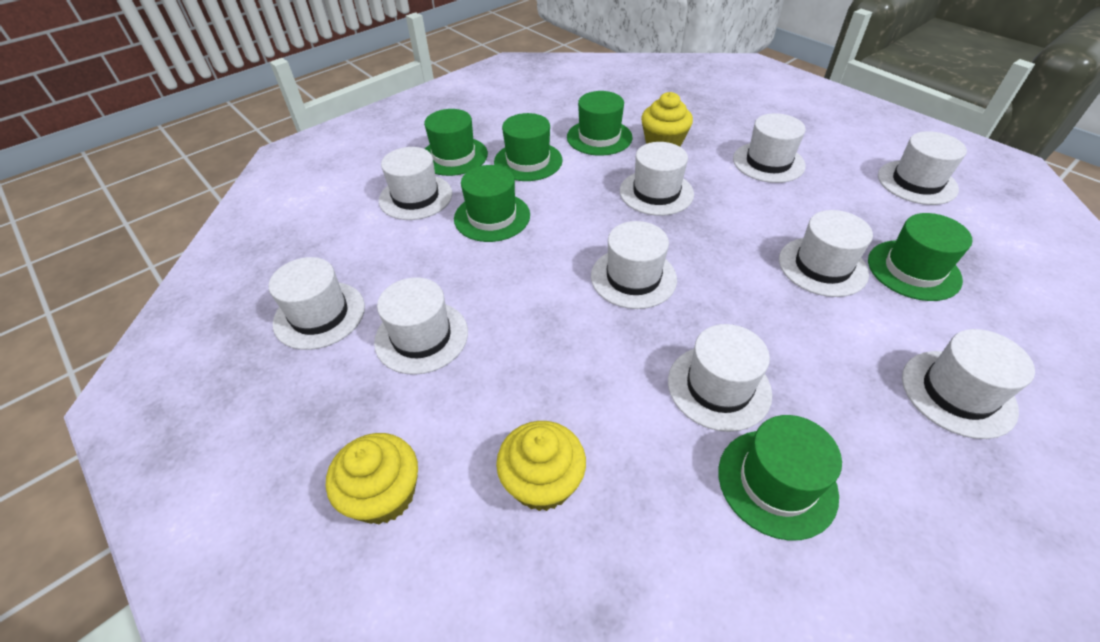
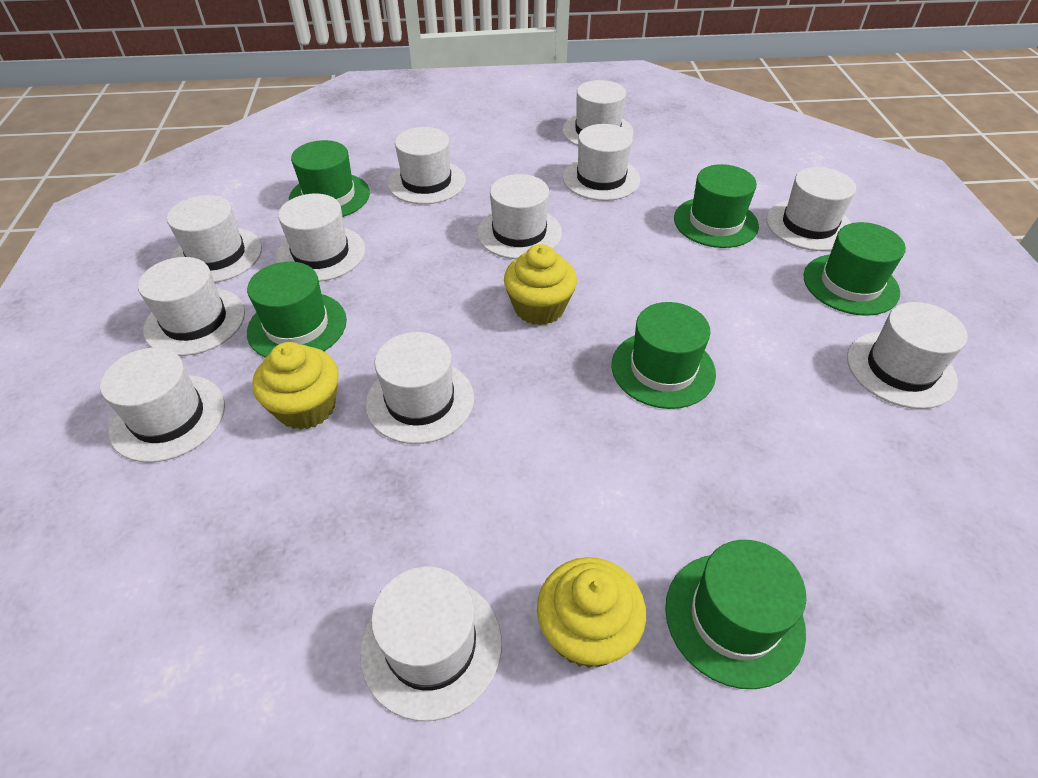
white hat: 10 -> 12

